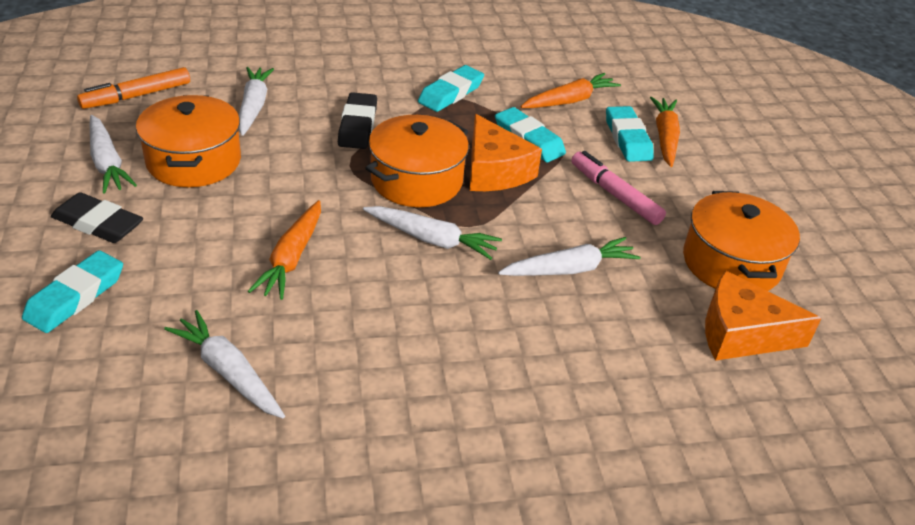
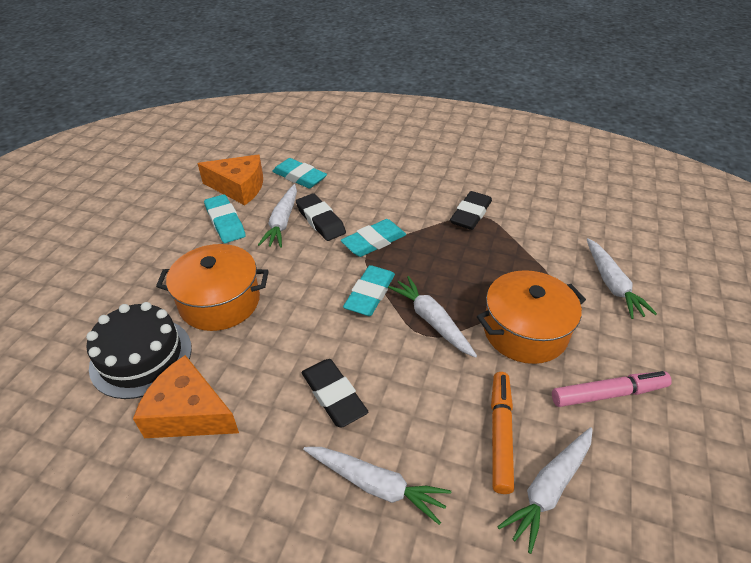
black cake: 0 -> 1
black eraser: 2 -> 3
orange carrot: 3 -> 0
orange pot: 3 -> 2

